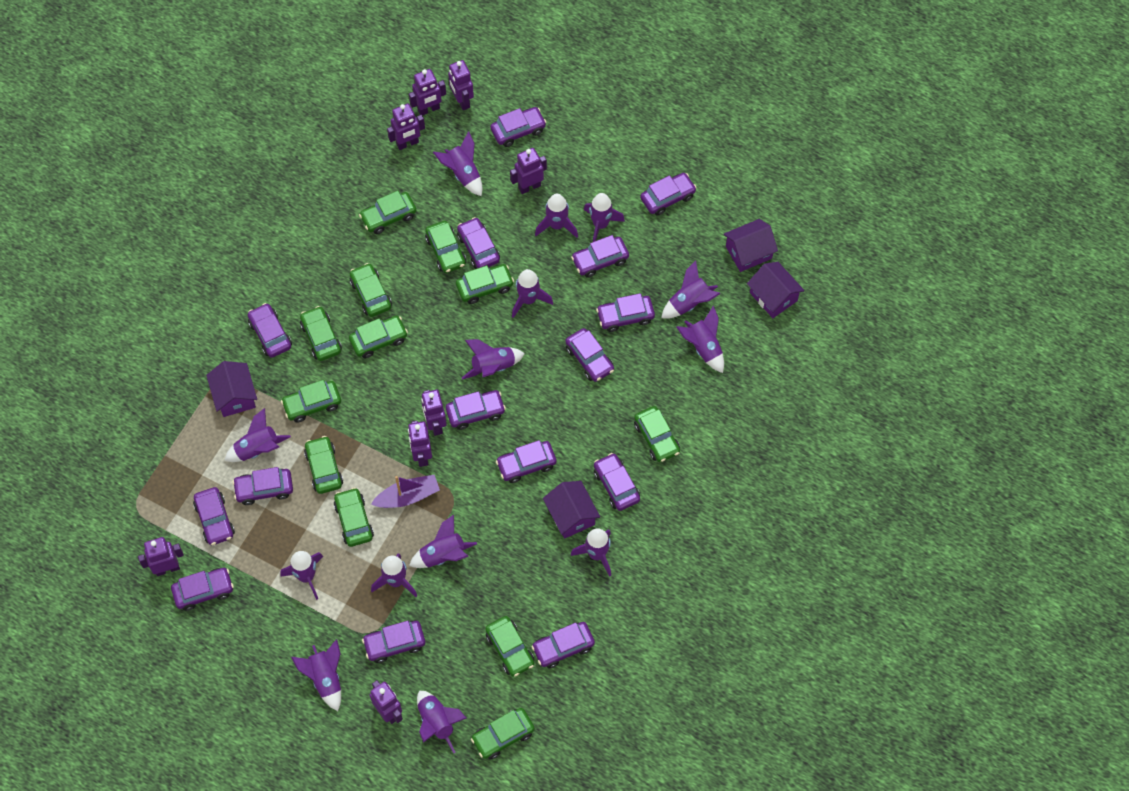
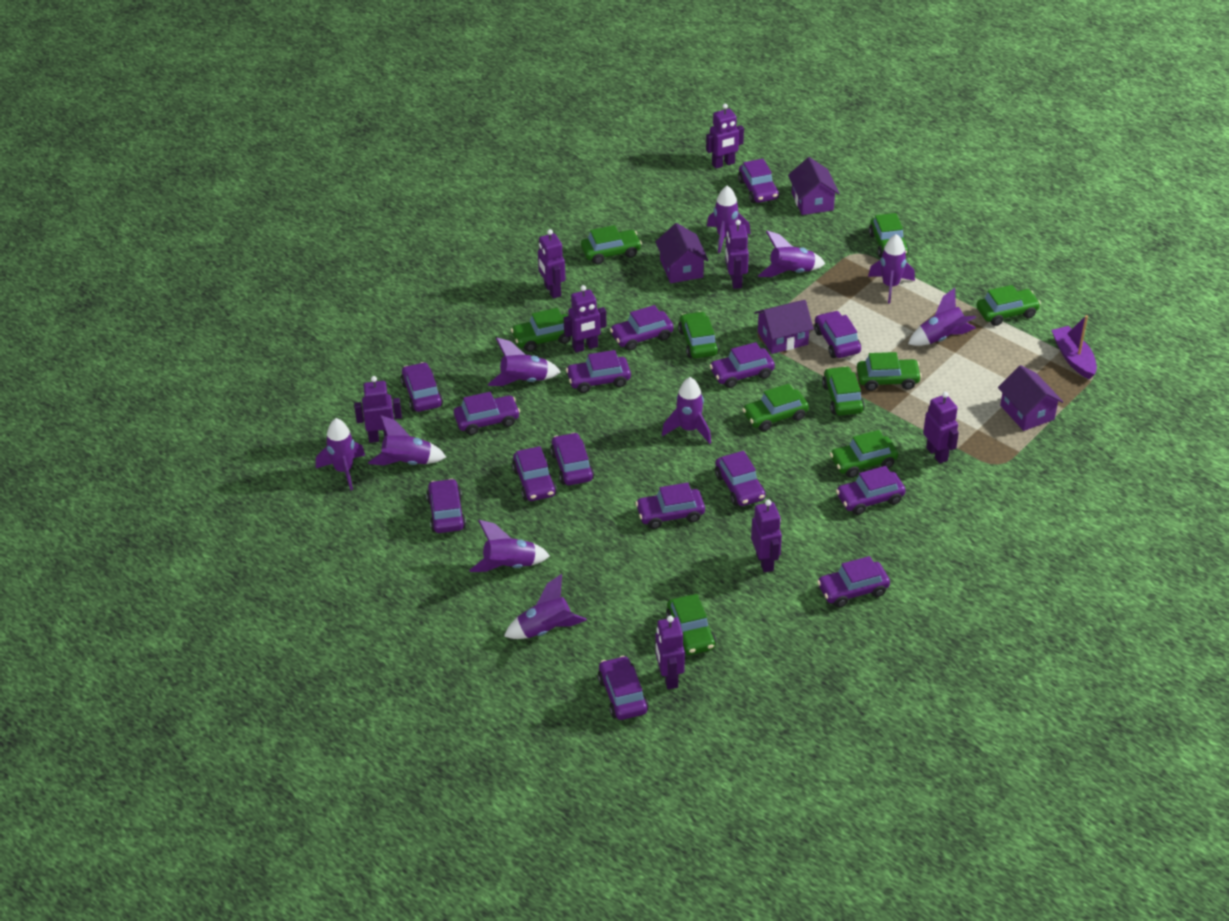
green car: 12 -> 10
purple rocket: 14 -> 10

